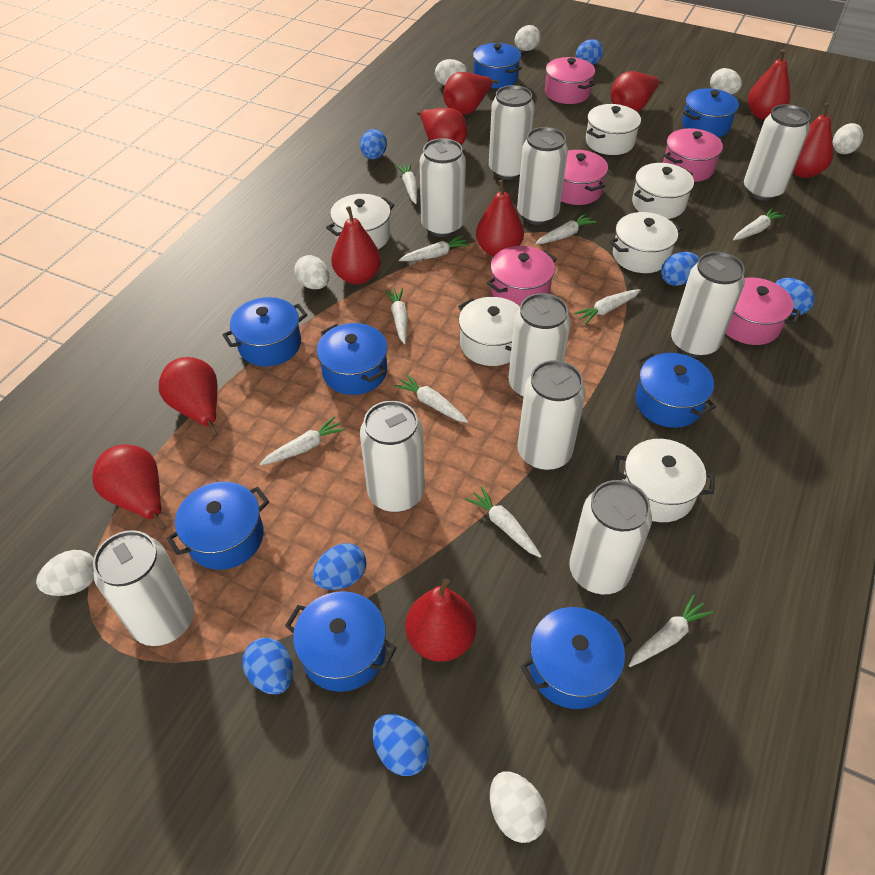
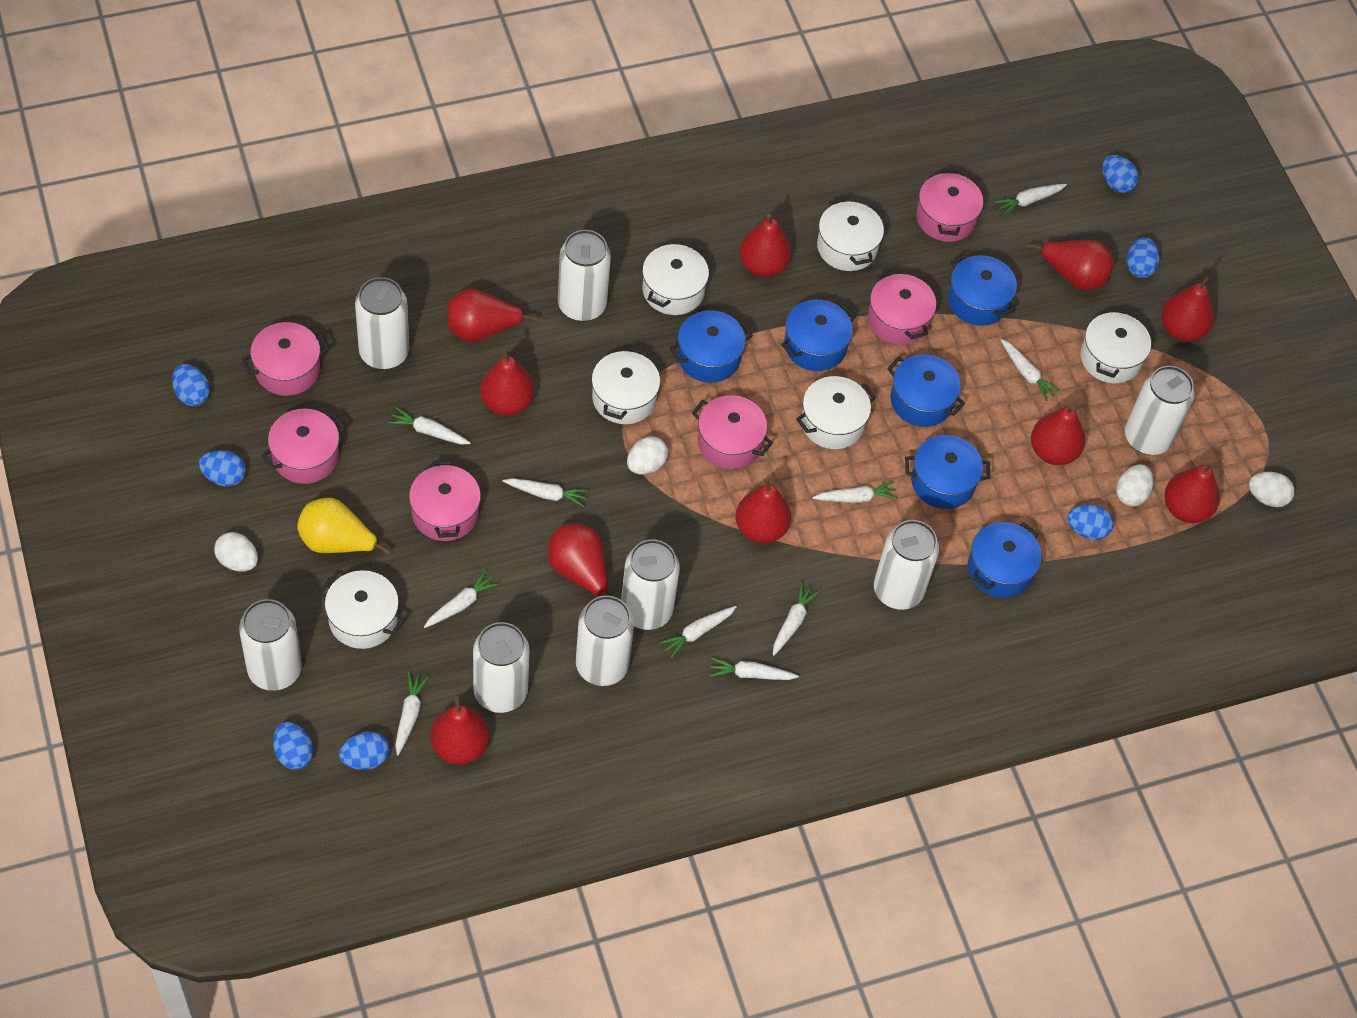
blue pot: 8 -> 6
pink pot: 5 -> 6
white can: 10 -> 8
white egg: 7 -> 4
yellow pear: 0 -> 1

